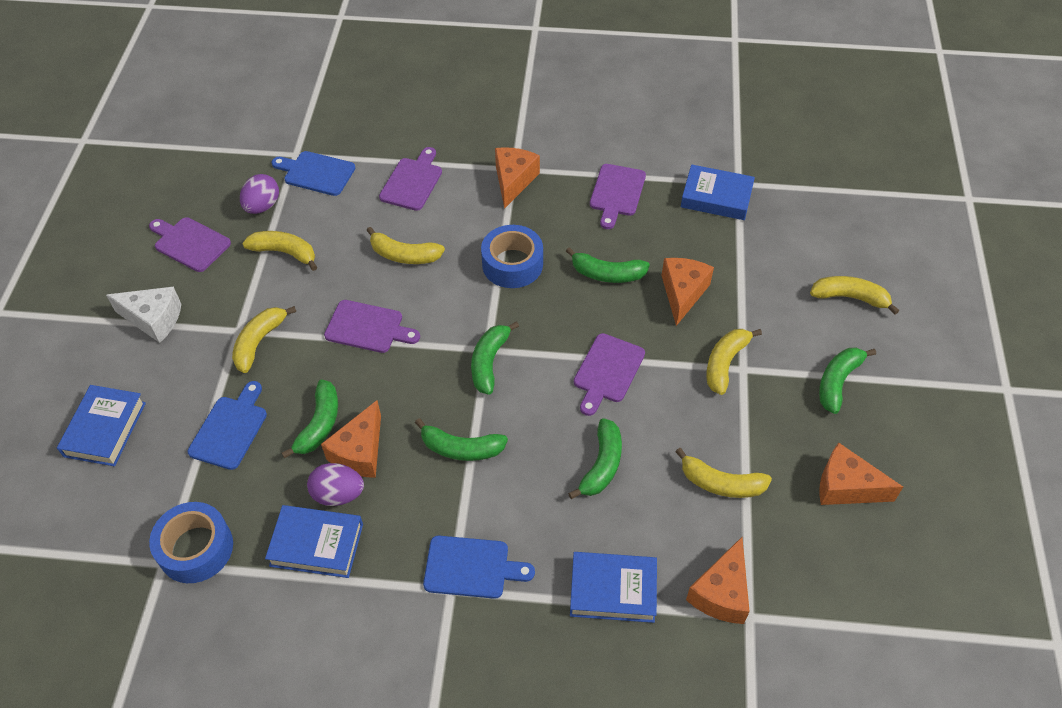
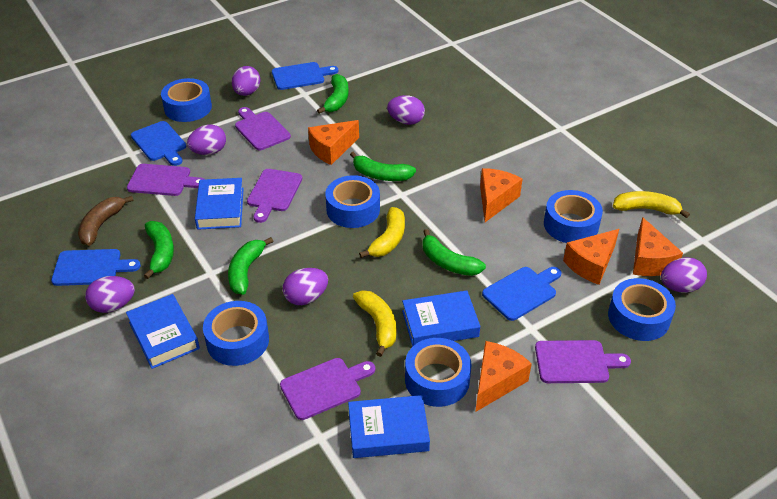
blue cutting board: 3 -> 4
blue tape: 2 -> 6
brown banana: 0 -> 1
green banana: 6 -> 5
purple egg: 2 -> 6
white cheese: 1 -> 0
yellow banana: 6 -> 3

